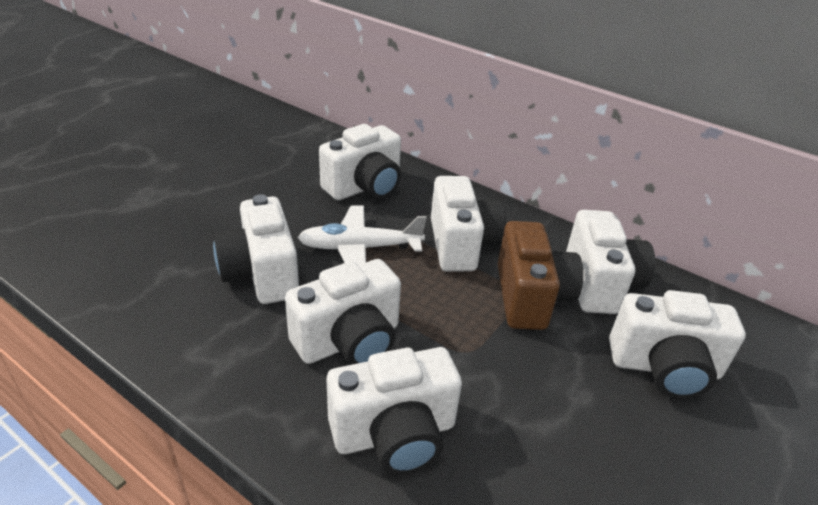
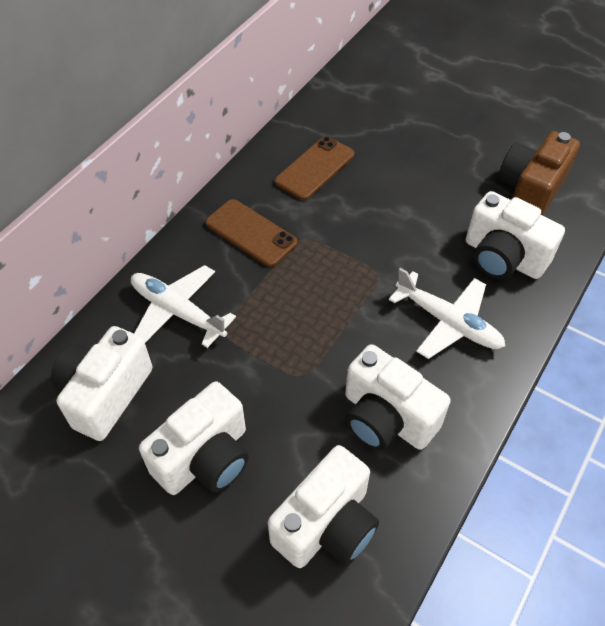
brown phone: 0 -> 2
white camera: 7 -> 5
white plane: 1 -> 2

